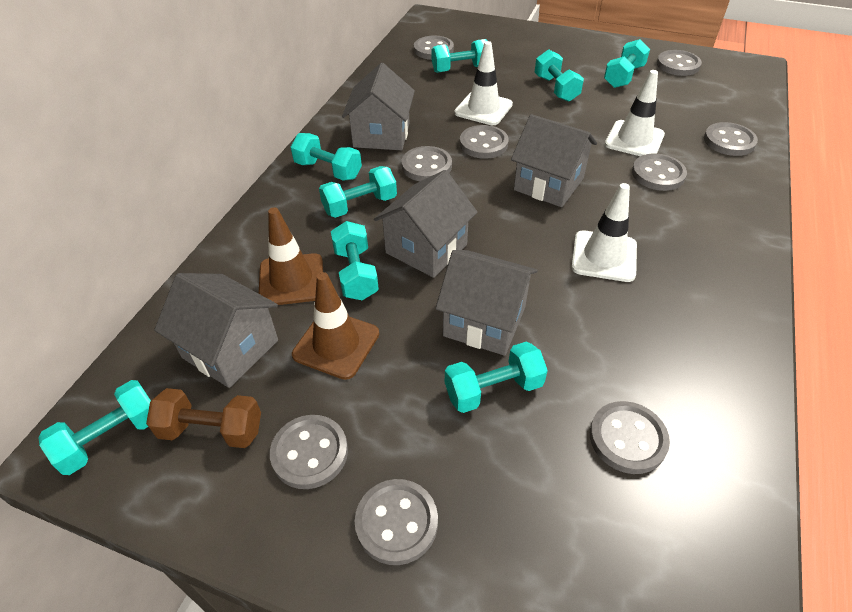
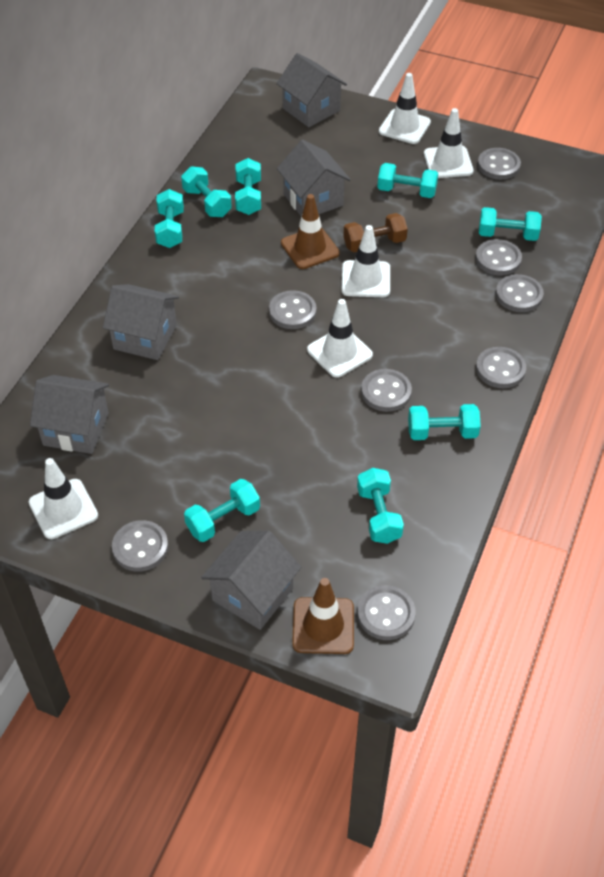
grey button: 9 -> 8
white traffic cone: 3 -> 5

